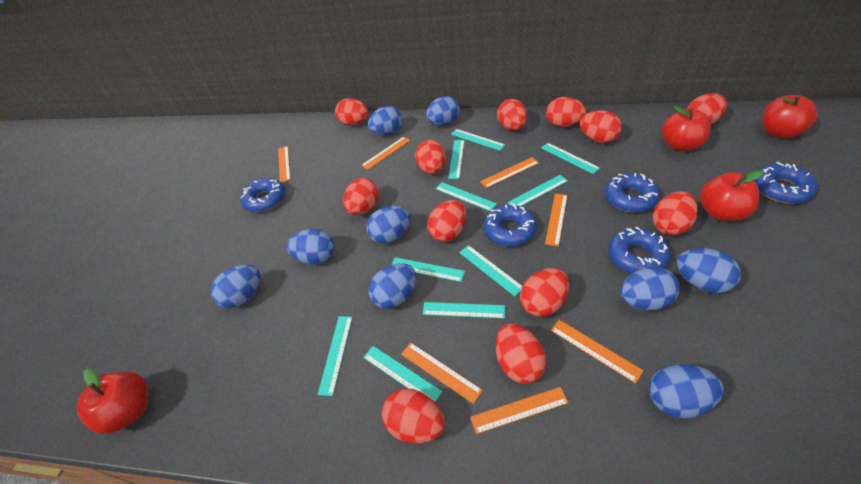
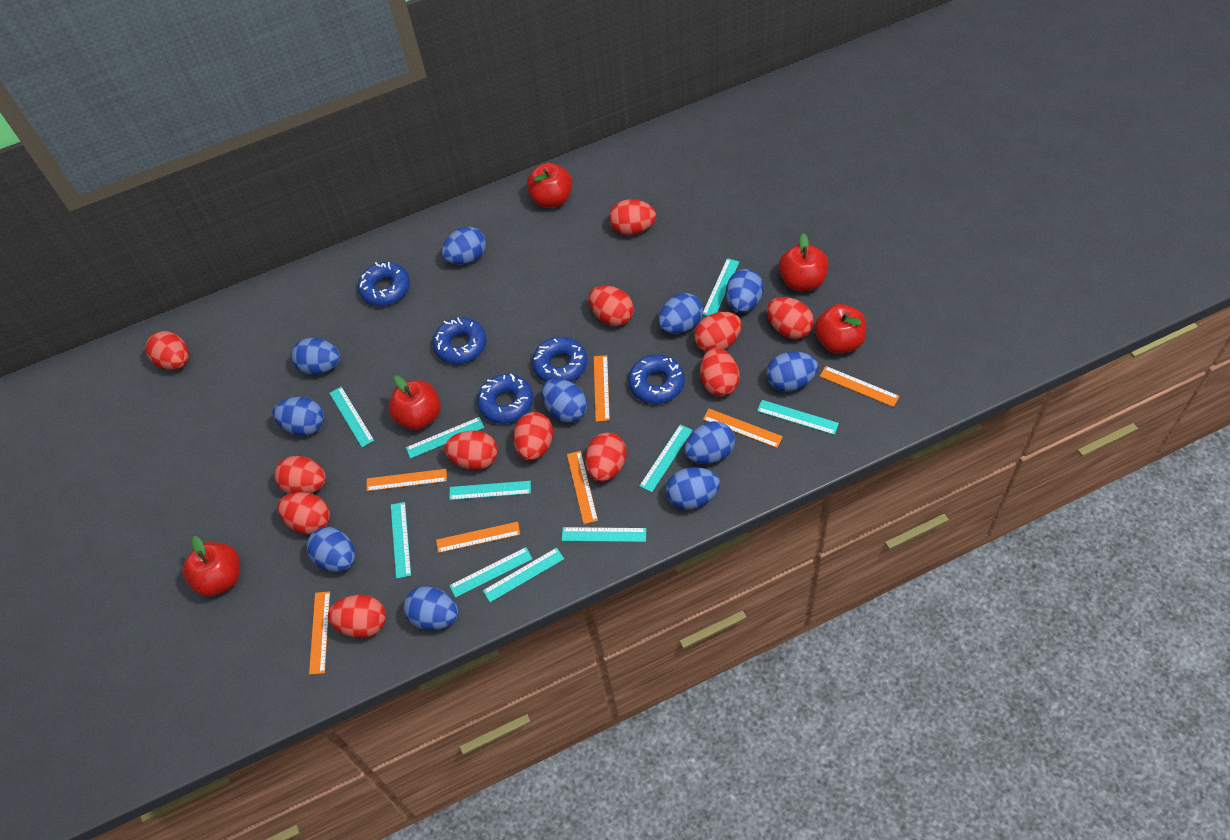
blue egg: 9 -> 11
red apple: 4 -> 5

